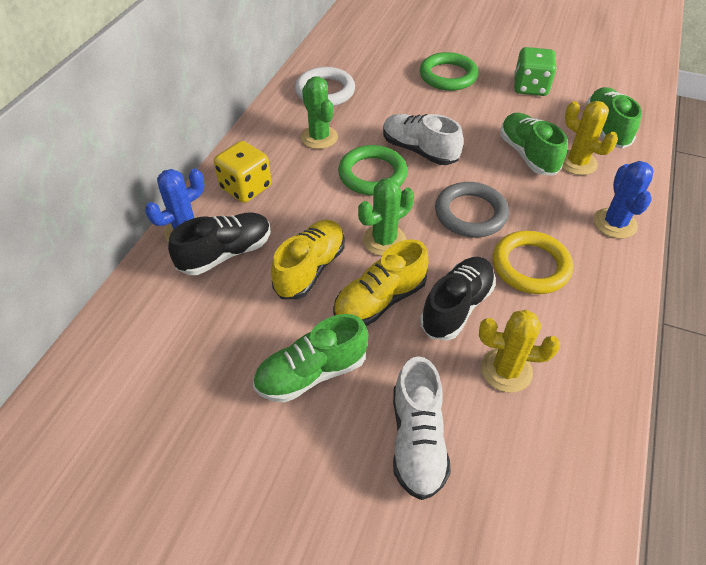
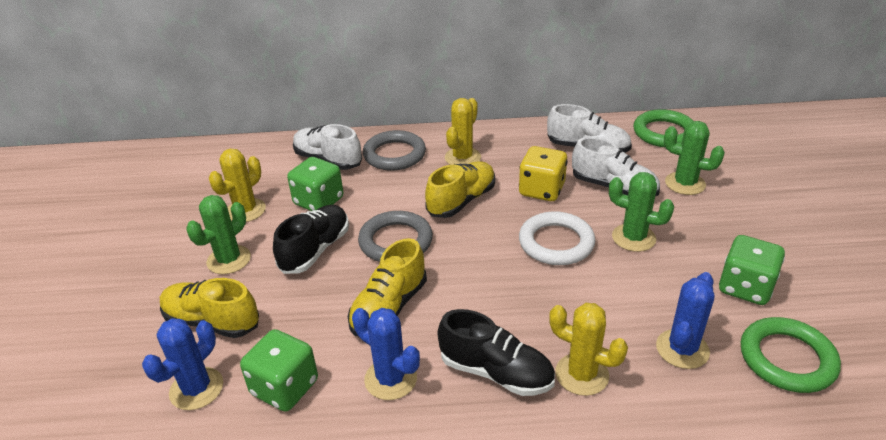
blue cactus: 2 -> 3
green cactus: 2 -> 3
green dice: 1 -> 3
green shoe: 3 -> 0
grey ring: 1 -> 2
white shoe: 2 -> 3
yellow cactus: 2 -> 3
yellow ring: 1 -> 0
yellow shoe: 2 -> 3

